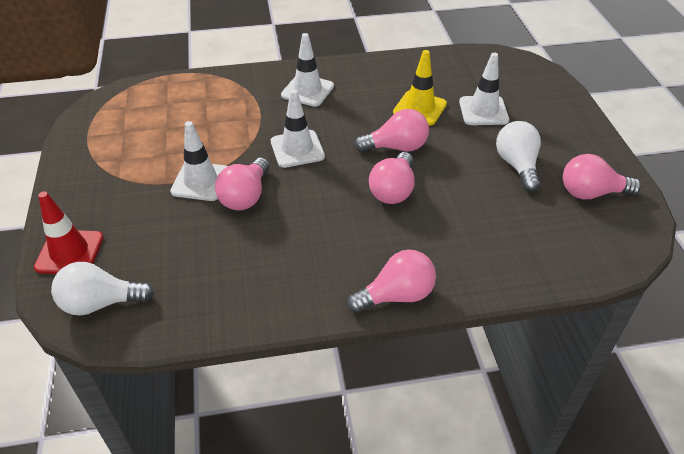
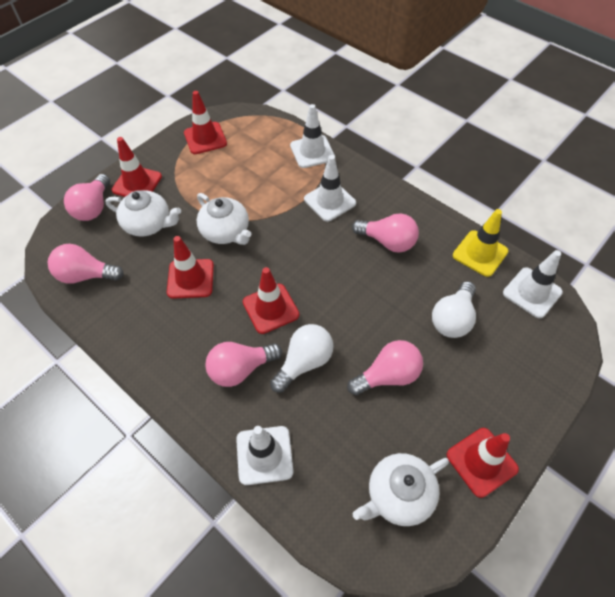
red traffic cone: 1 -> 5
white teapot: 0 -> 3

